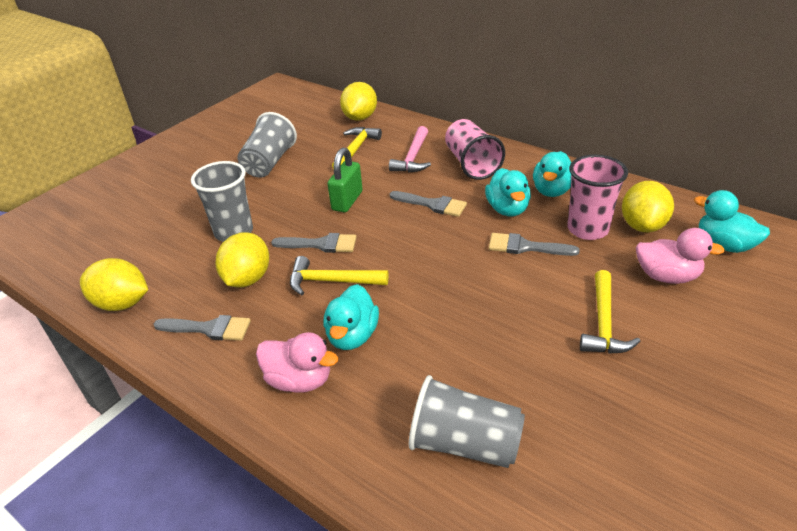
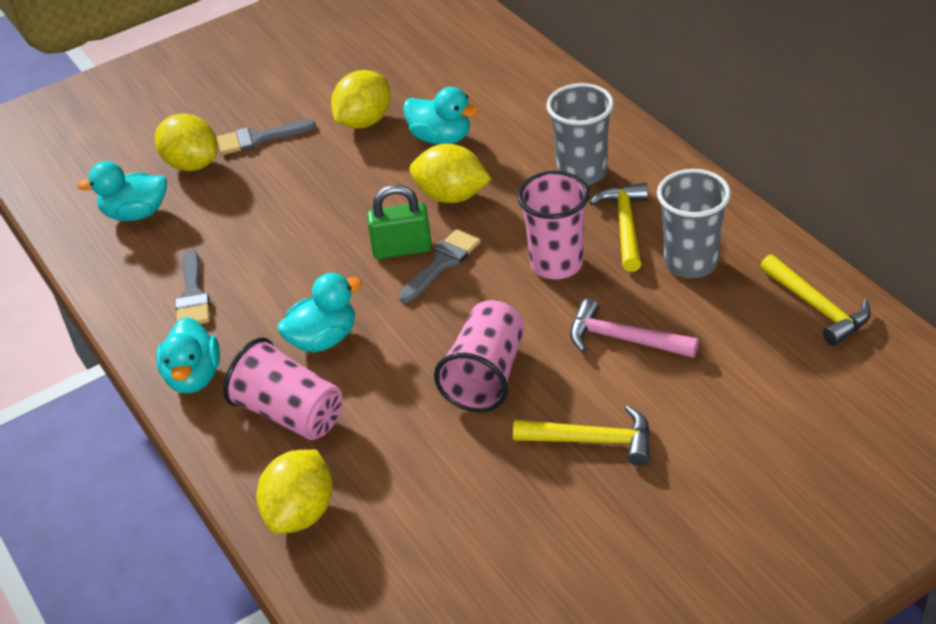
grey brush: 4 -> 3
grey cup: 3 -> 2
pink cup: 2 -> 3
pink duck: 2 -> 0

